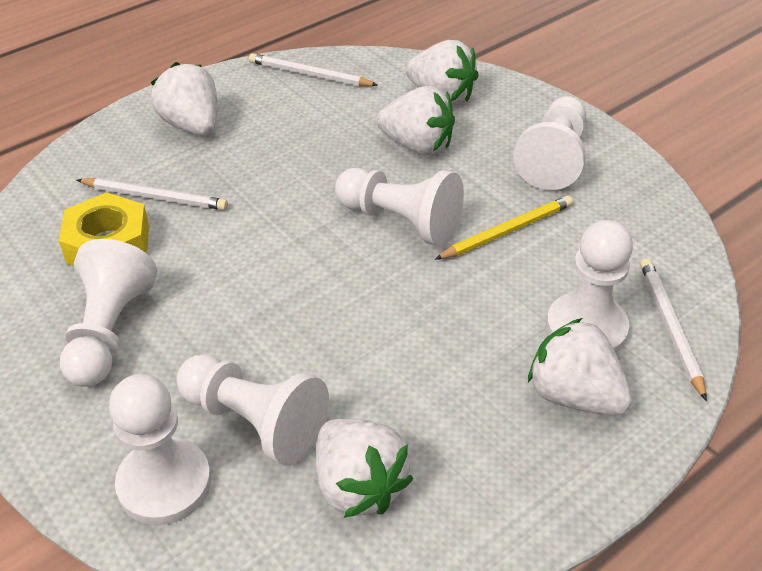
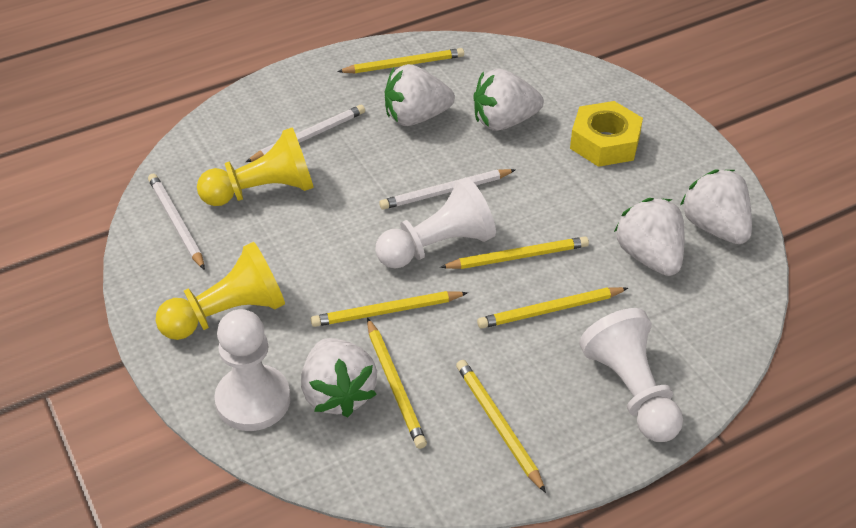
white pawn: 6 -> 3
yellow pawn: 0 -> 2
yellow pencil: 1 -> 6

